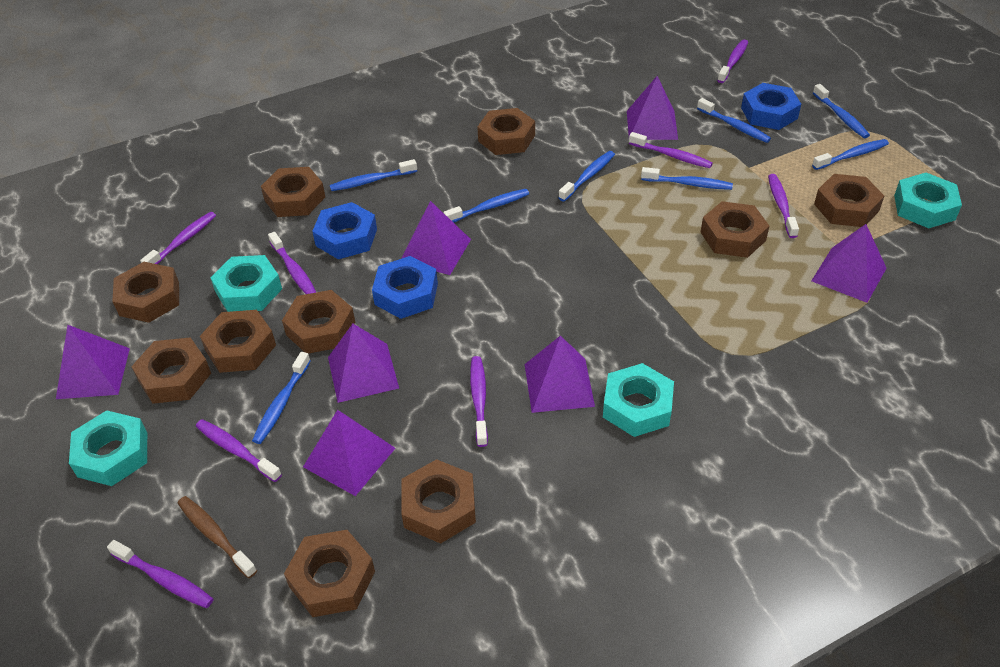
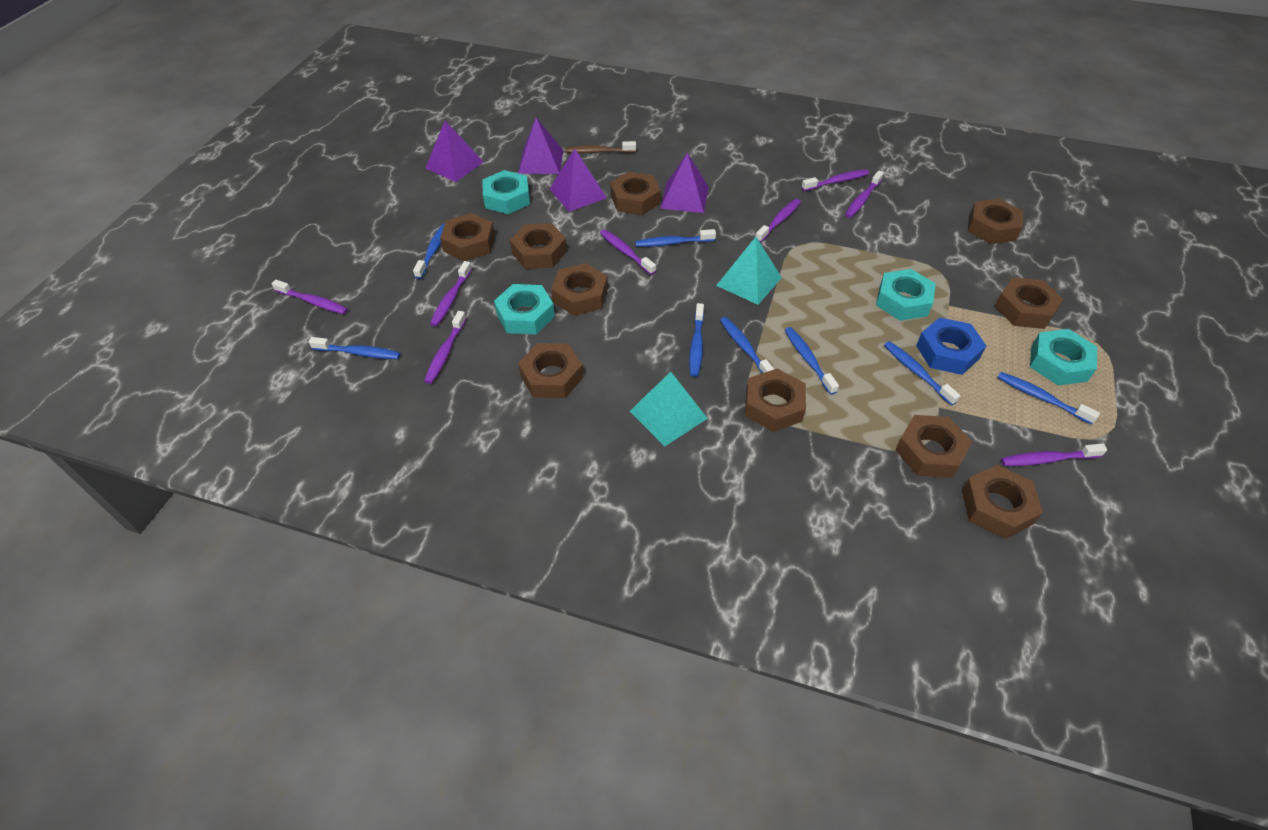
blue nut: 3 -> 1
purple pyramid: 7 -> 4
turquoise pyramid: 0 -> 2

